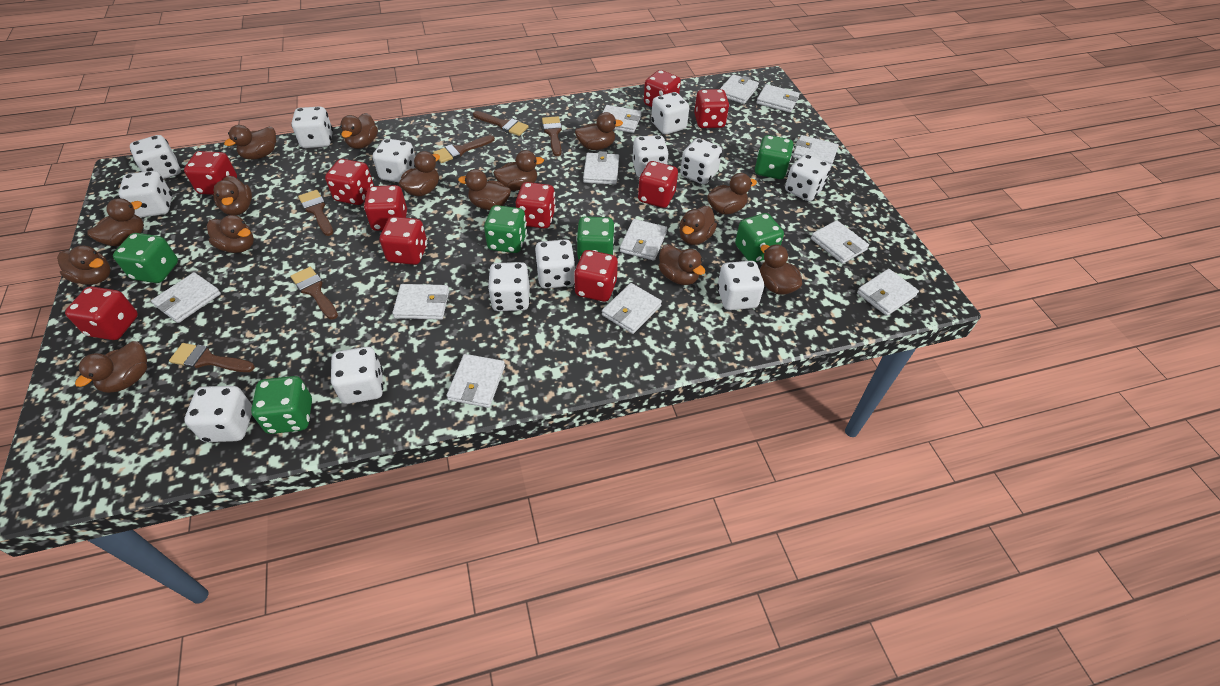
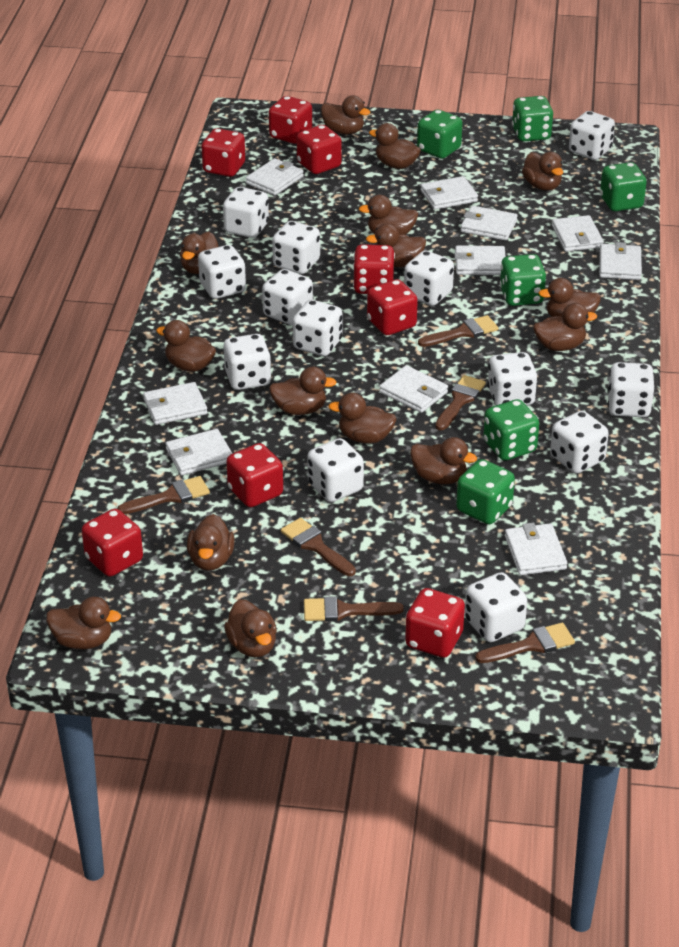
red dice: 10 -> 8
white wallet: 12 -> 10

